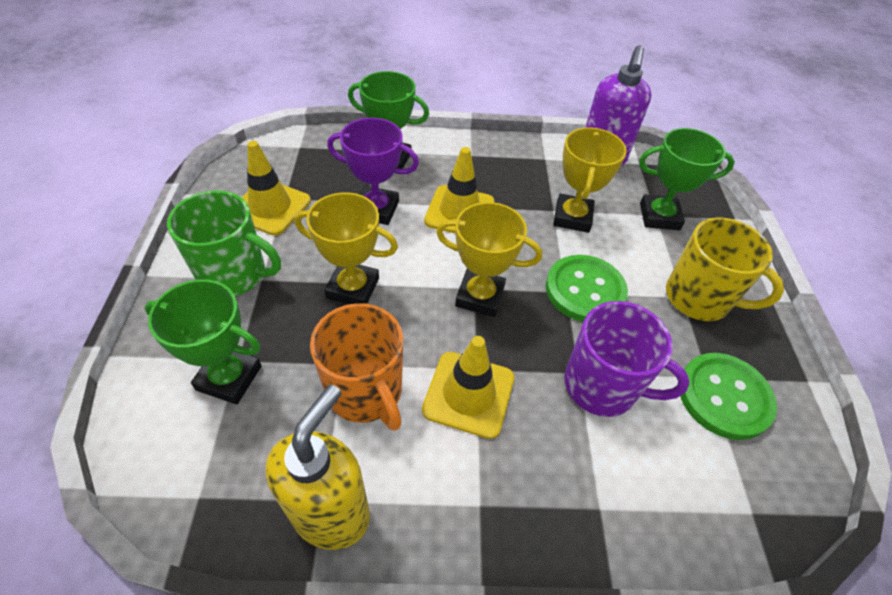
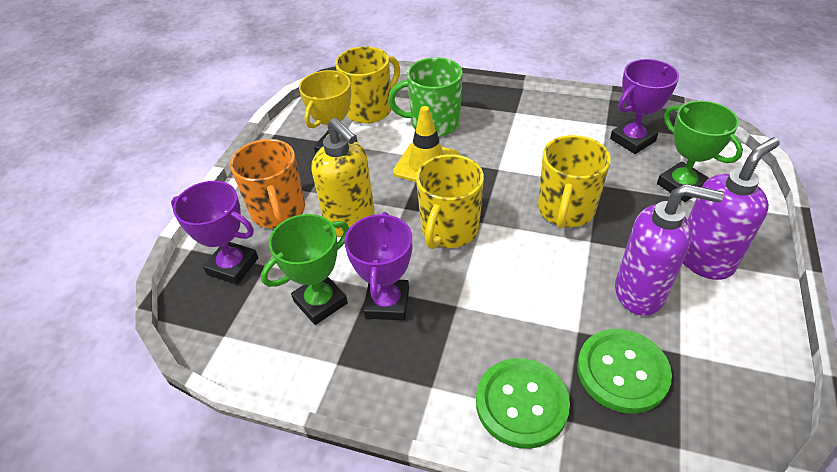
green trophy: 3 -> 2
purple mug: 1 -> 0
purple soap dispenser: 1 -> 2
purple trophy: 1 -> 3
yellow mug: 1 -> 3
yellow traffic cone: 3 -> 1
yellow trophy: 3 -> 1

